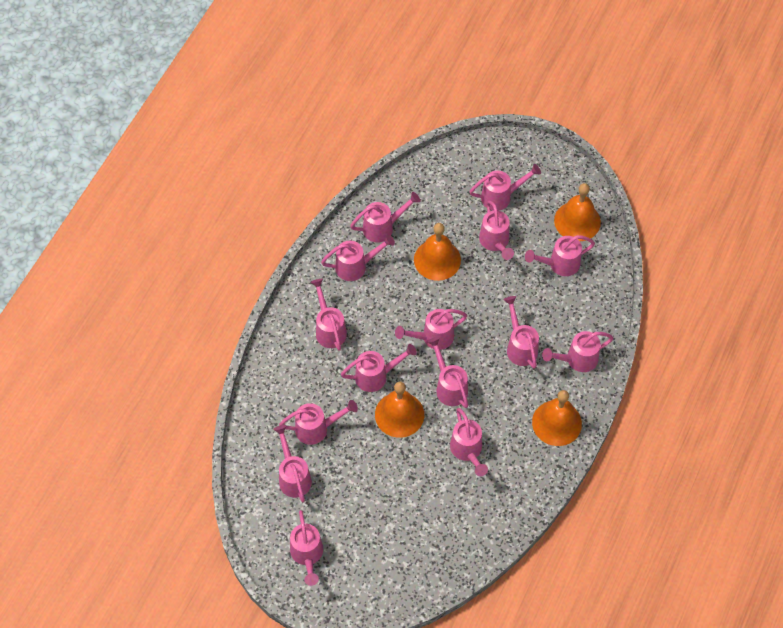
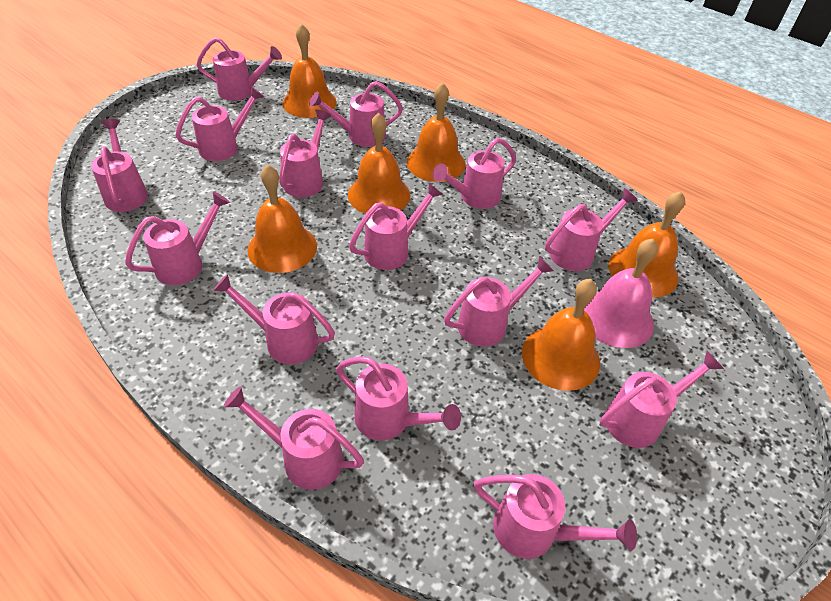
orange bell: 4 -> 6
pink bell: 0 -> 1

